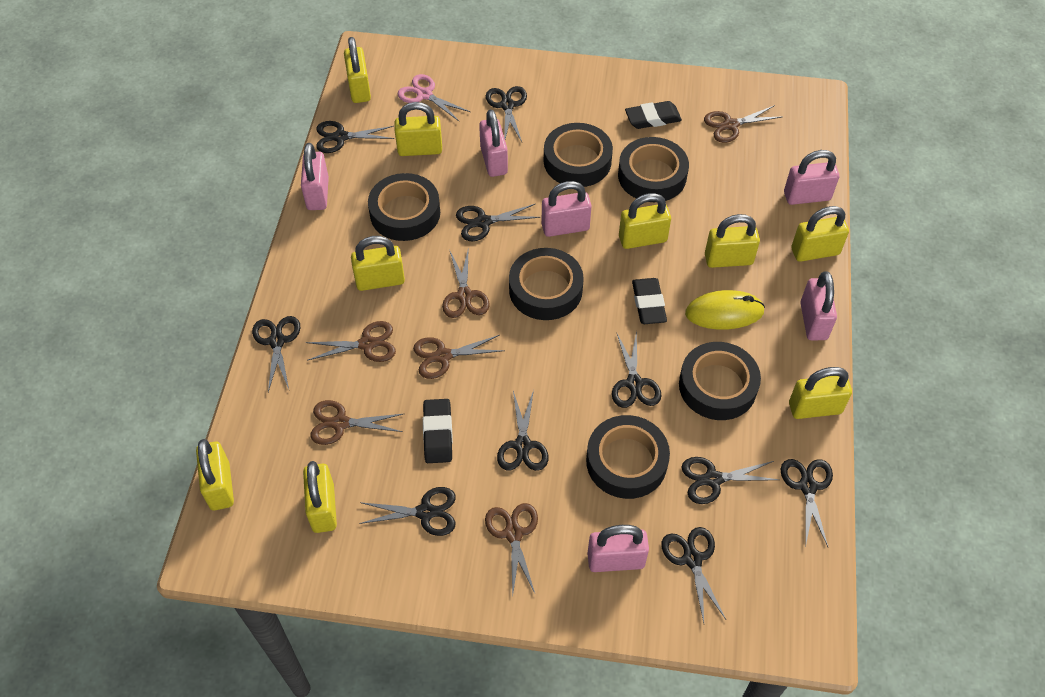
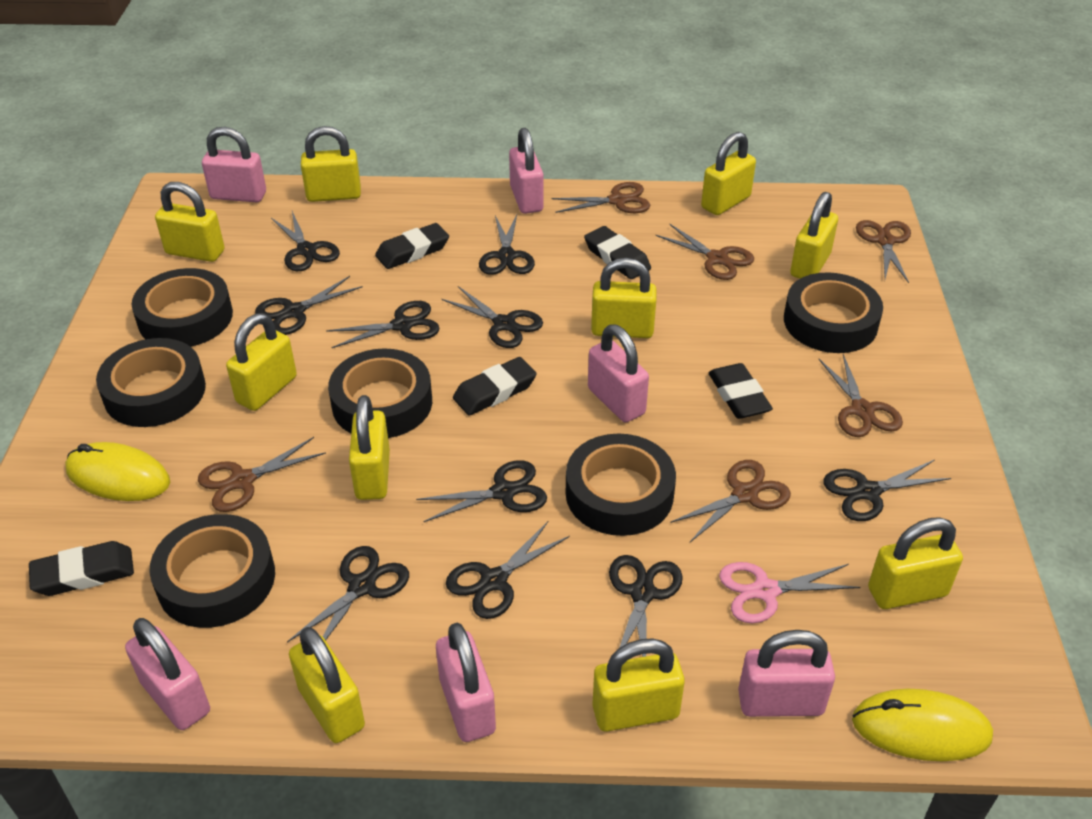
black eraser: 3 -> 5
yellow mouse: 1 -> 2
yellow padlock: 9 -> 10

